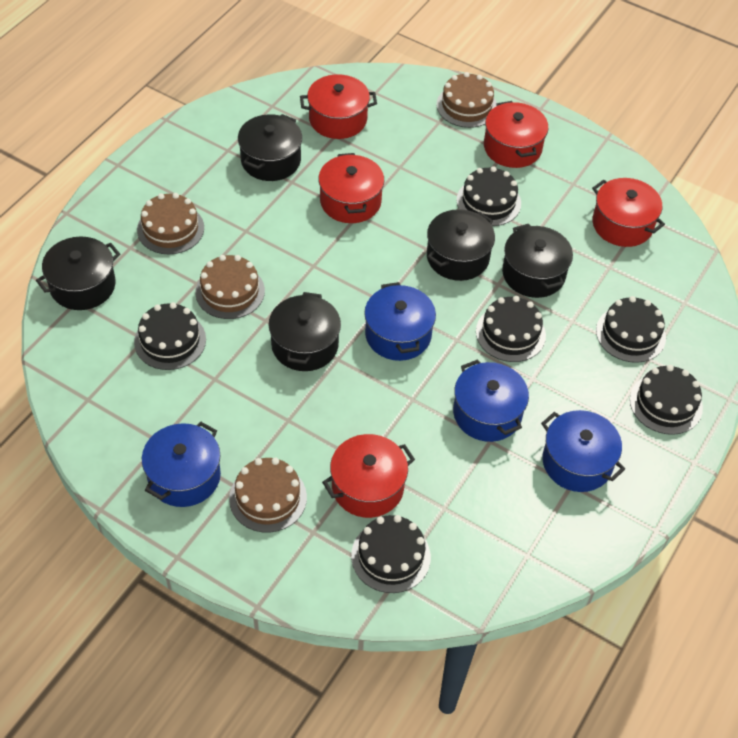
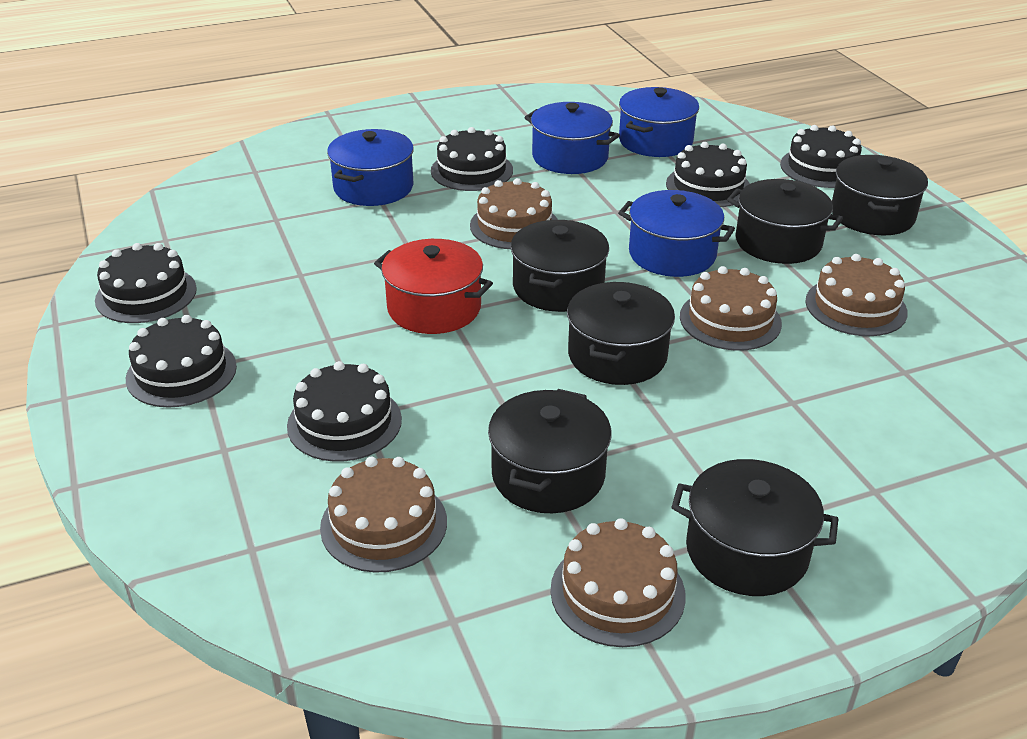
black pot: 5 -> 6
brown cake: 4 -> 5
red pot: 5 -> 1

